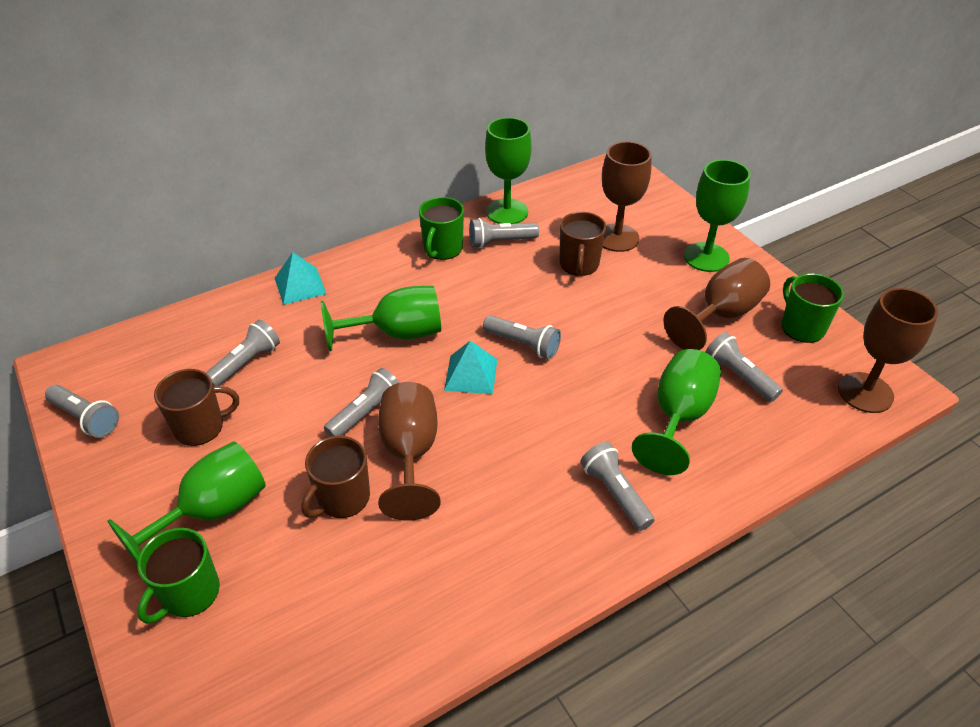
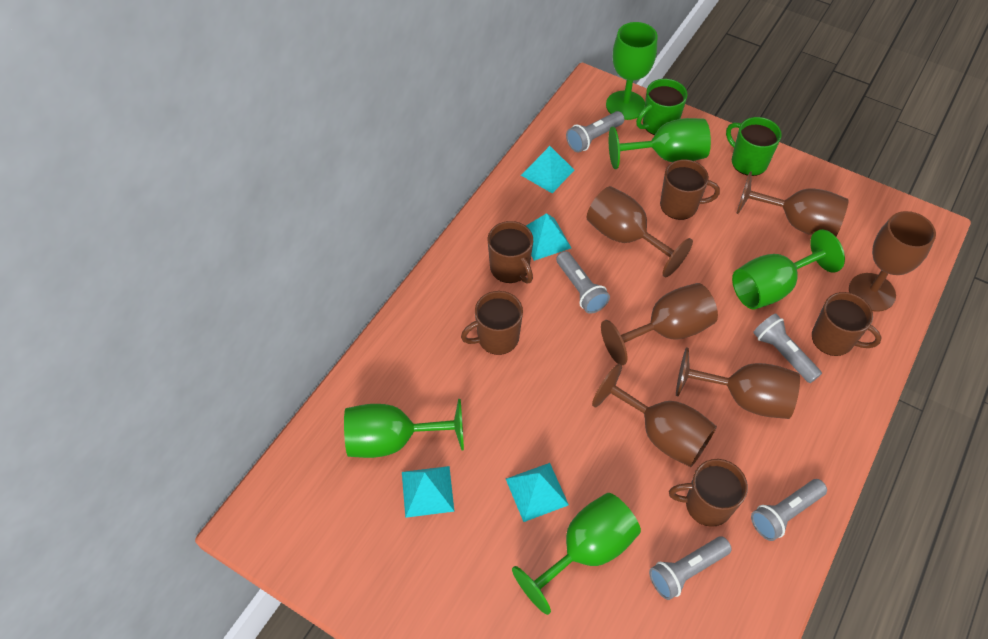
brown goblet: 4 -> 6
brown mug: 3 -> 5
green mug: 3 -> 2
grey flashlight: 7 -> 5
turquoise pyramid: 2 -> 4

